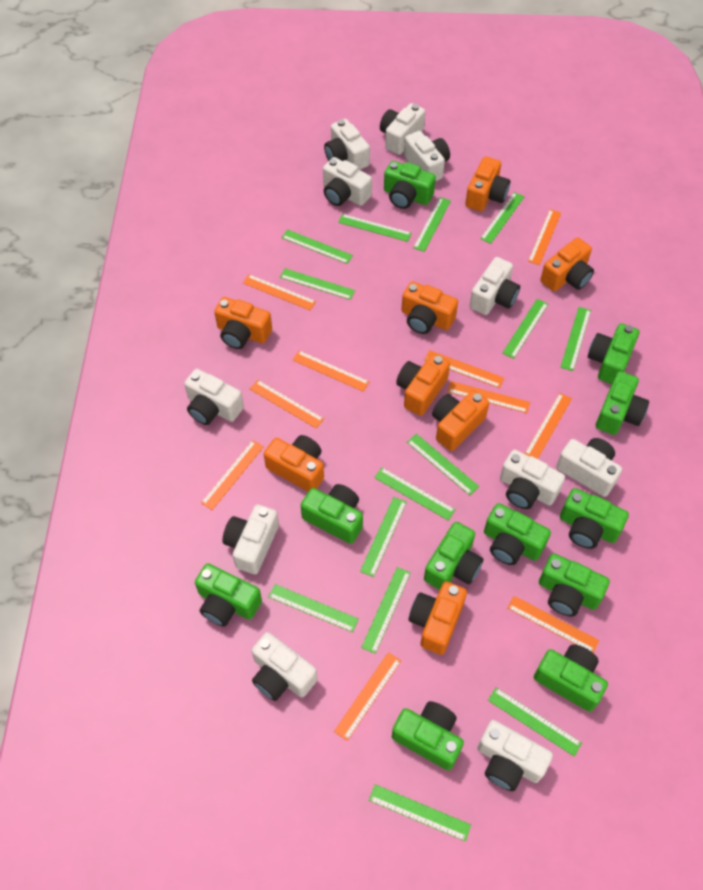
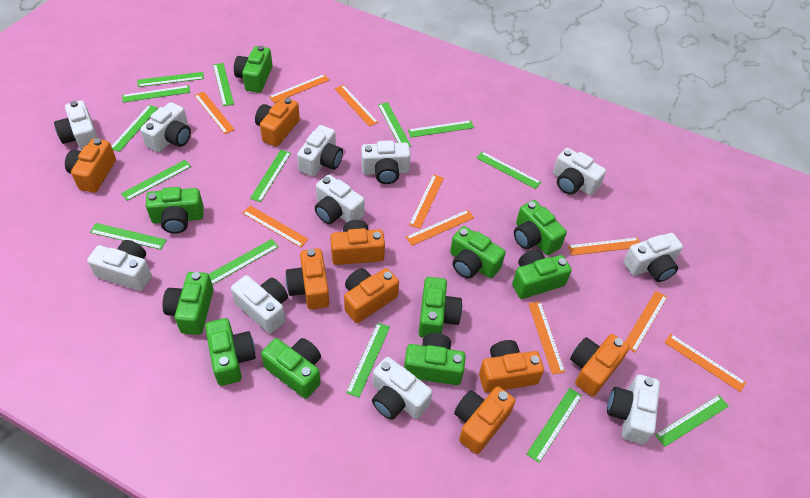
green camera: 11 -> 10

